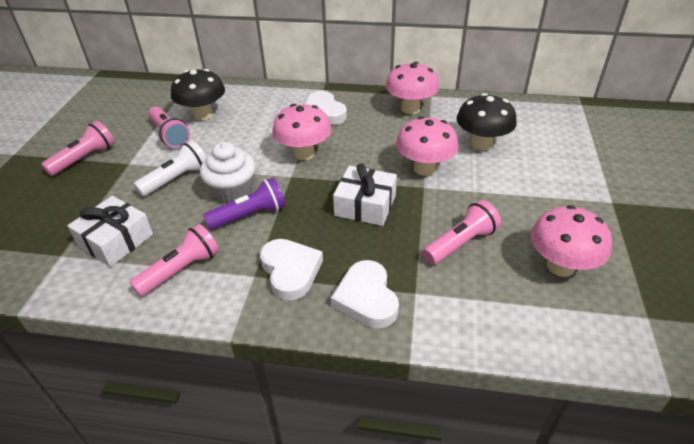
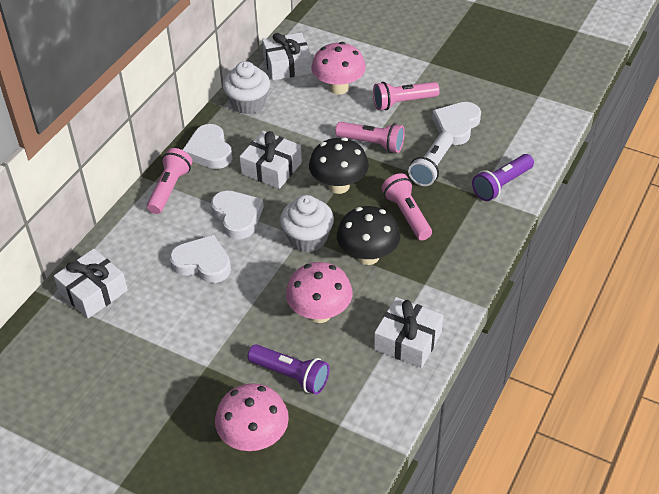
pink mushroom: 4 -> 3
purple flashlight: 1 -> 2
white cupcake: 1 -> 2
white gift: 2 -> 4
white heart: 3 -> 4

